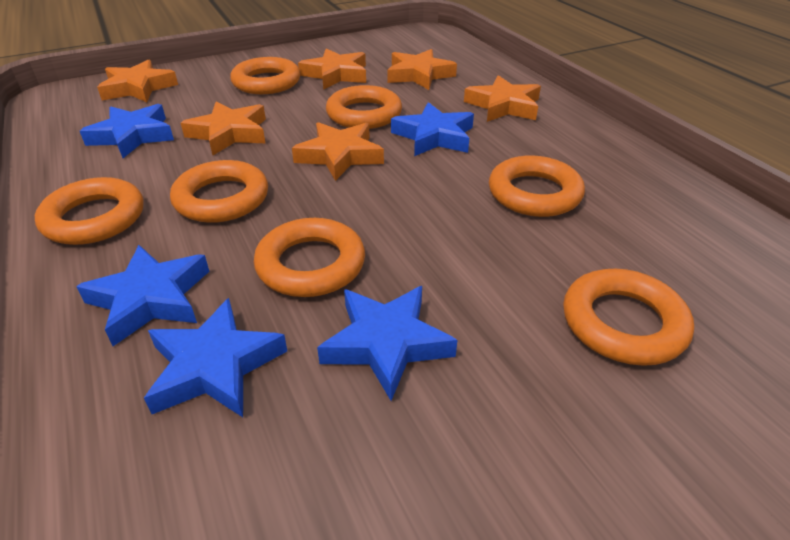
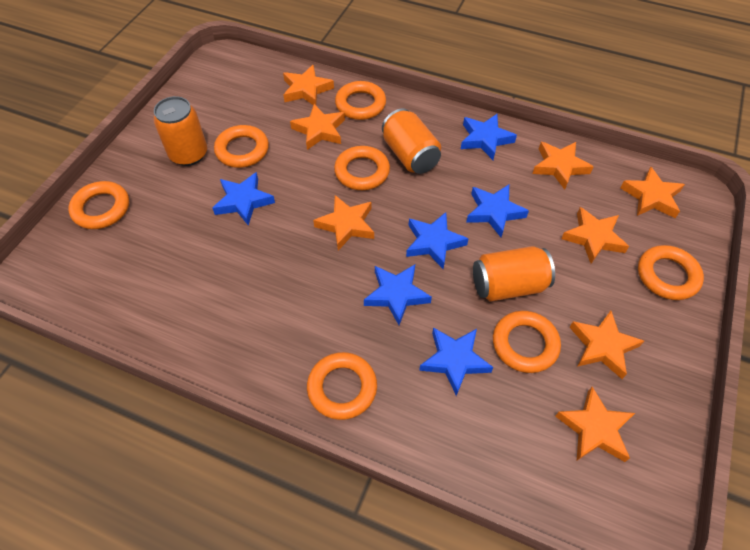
blue star: 5 -> 6
orange can: 0 -> 3
orange star: 6 -> 8

